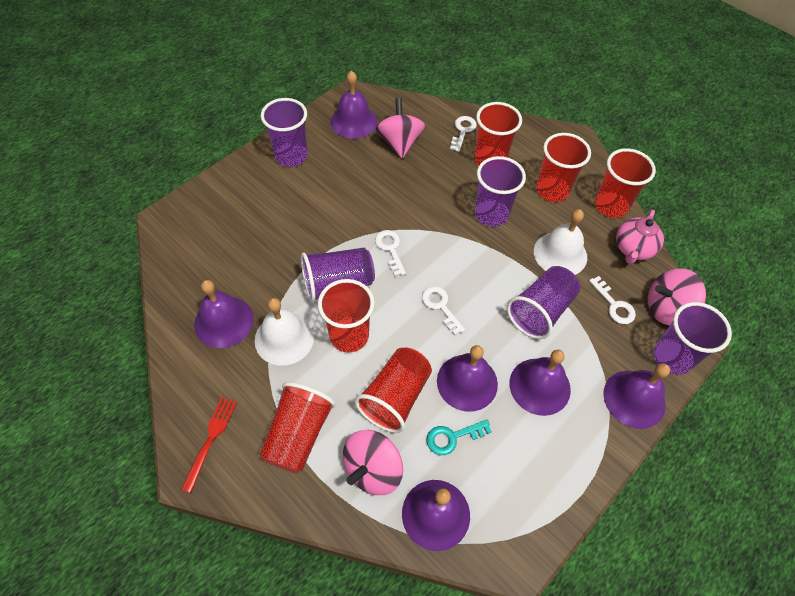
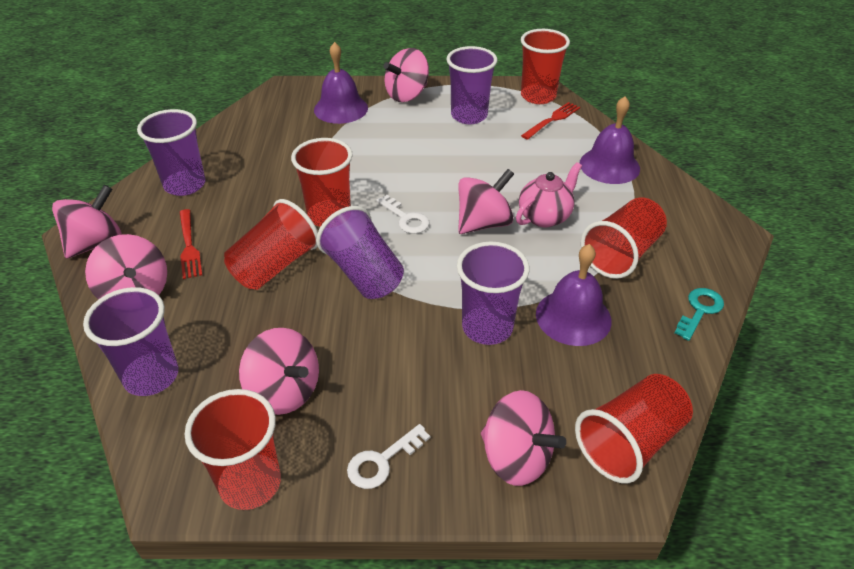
pink spinning top: 3 -> 6
purple bell: 6 -> 3
red fork: 1 -> 2
white bell: 2 -> 0
white key: 4 -> 2

